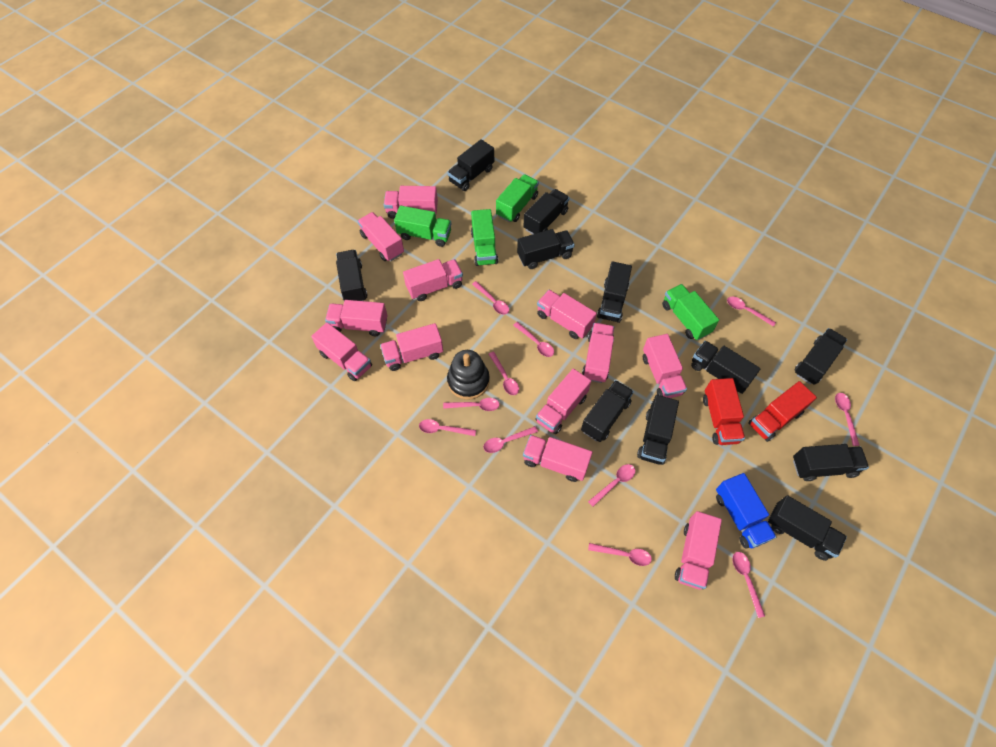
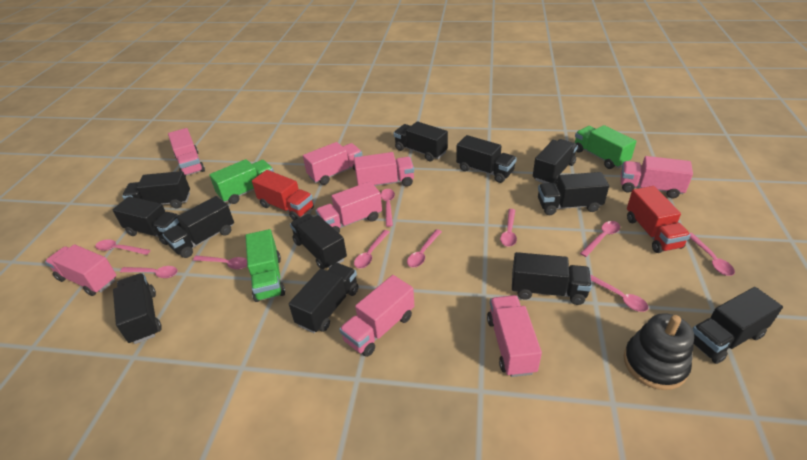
black truck: 11 -> 12
blue truck: 1 -> 0
green truck: 4 -> 3
pink spoon: 11 -> 10
pink truck: 12 -> 8

